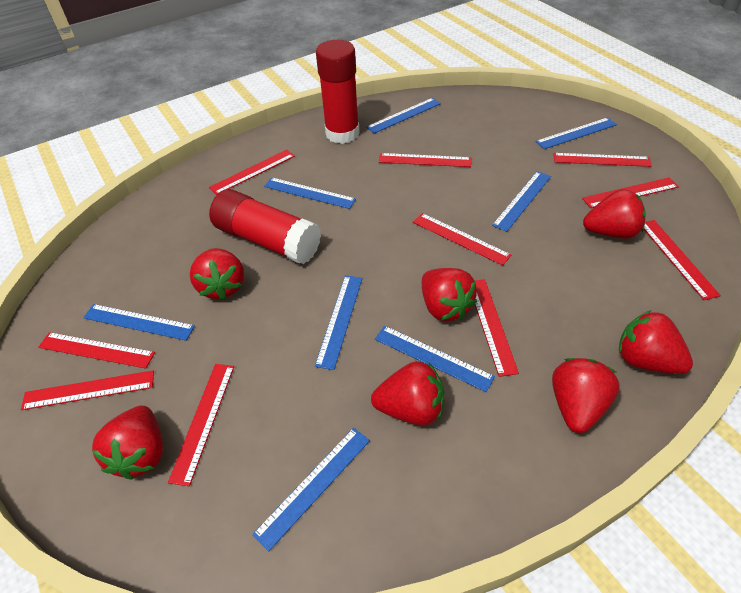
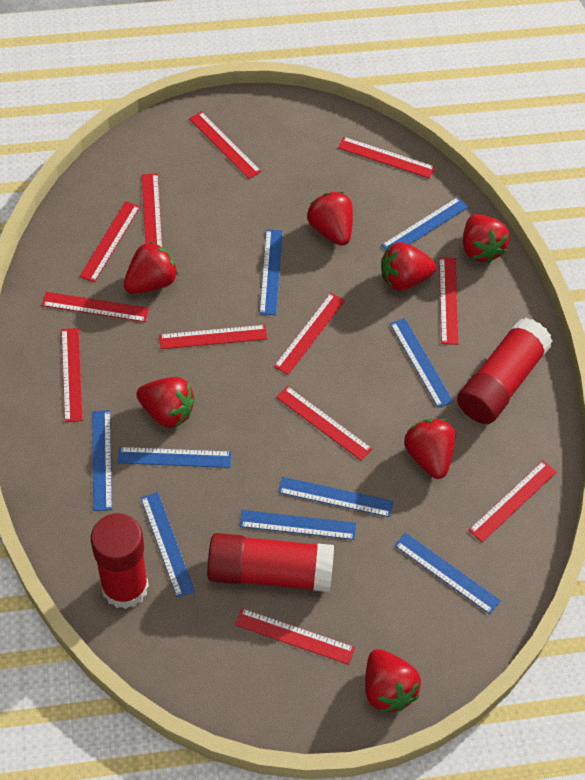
blue ruler: 8 -> 9
red glue stick: 2 -> 3
red ruler: 10 -> 12

